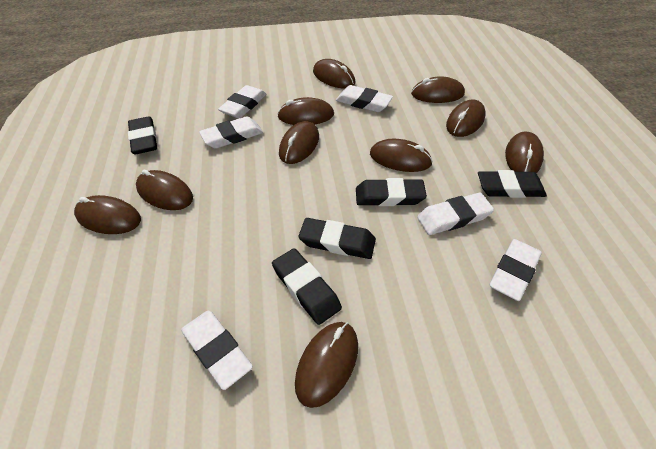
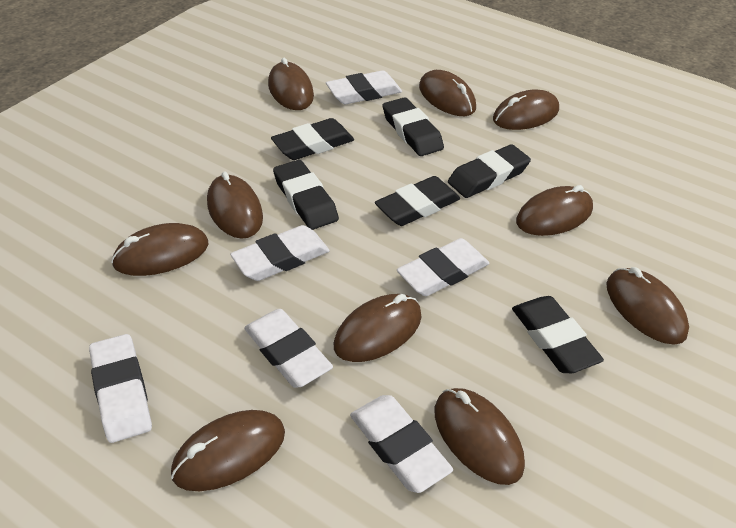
black eraser: 5 -> 6

